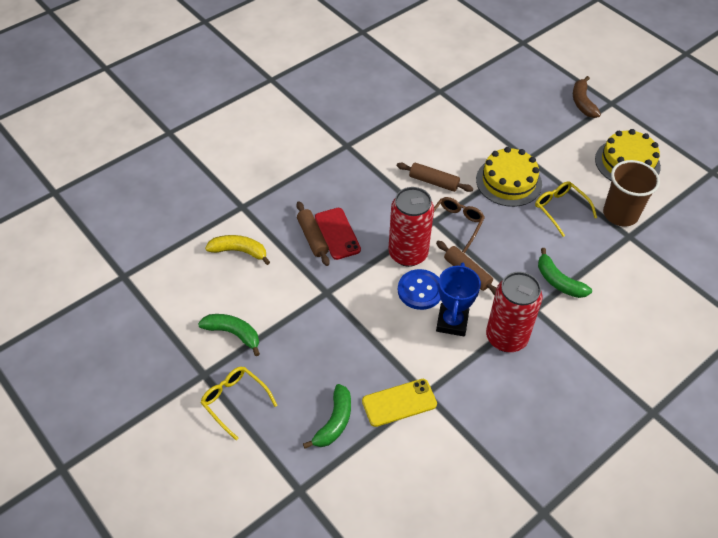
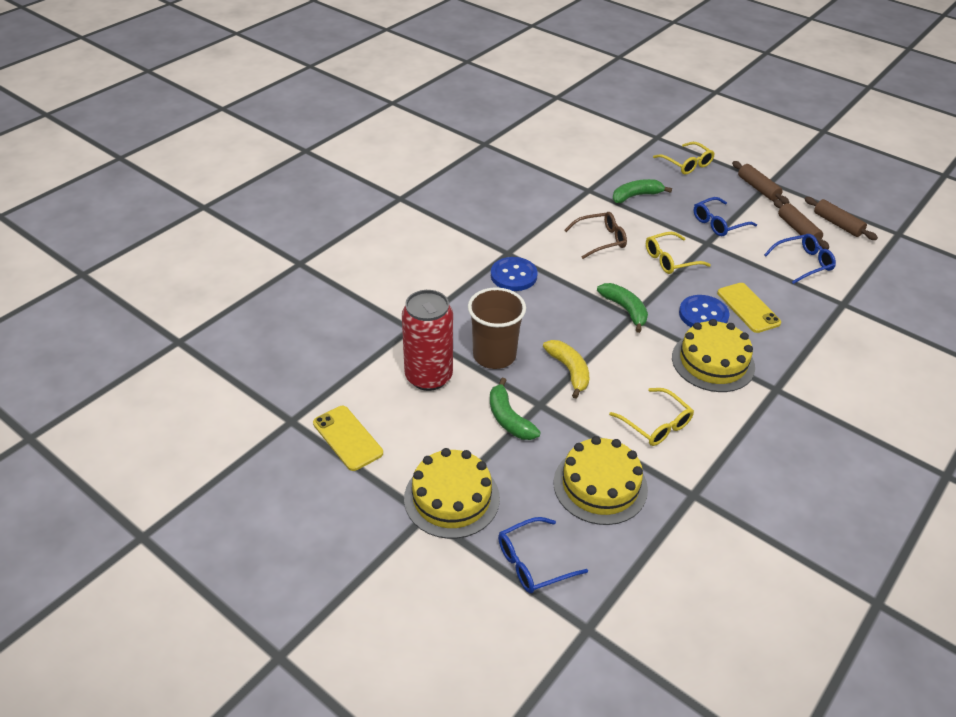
blue button: 1 -> 2
blue glasses: 0 -> 3
blue trophy: 1 -> 0
brown banana: 1 -> 0
red can: 2 -> 1
red phone: 1 -> 0
yellow cake: 2 -> 3
yellow glasses: 2 -> 3
yellow phone: 1 -> 2

